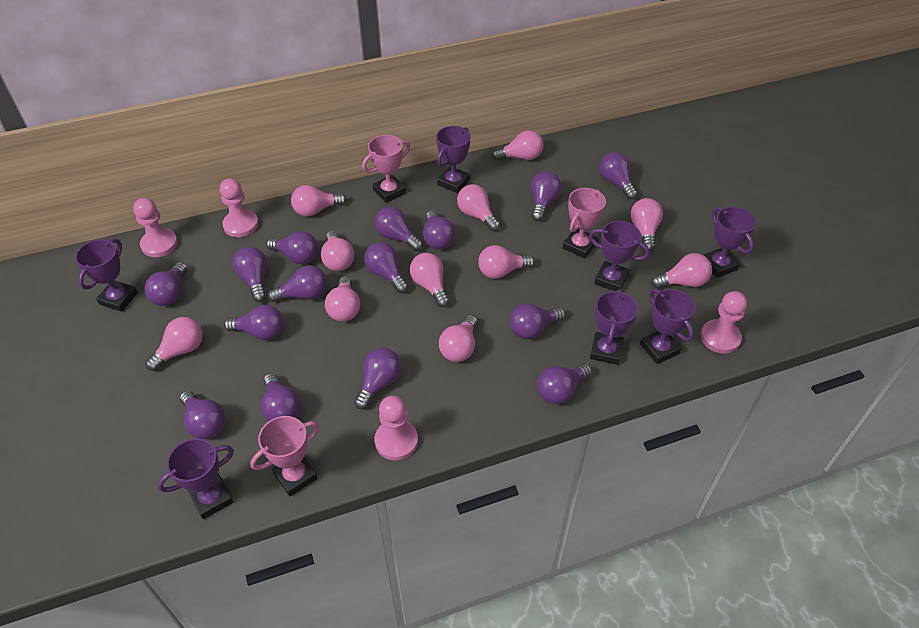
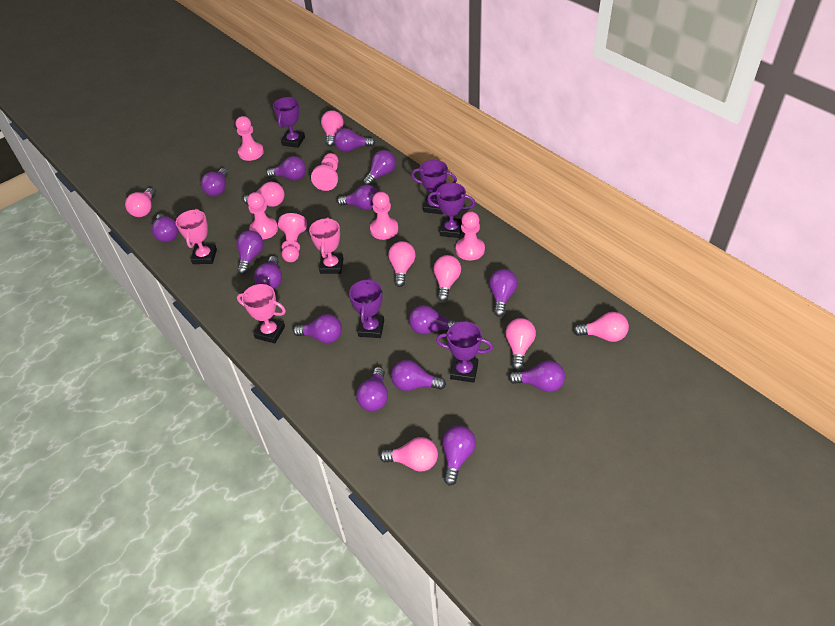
pink light bulb: 11 -> 8
pink pawn: 4 -> 6
purple trophy: 7 -> 5

